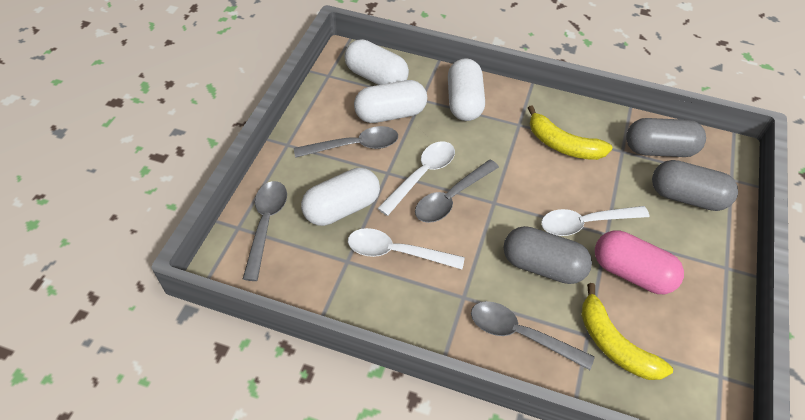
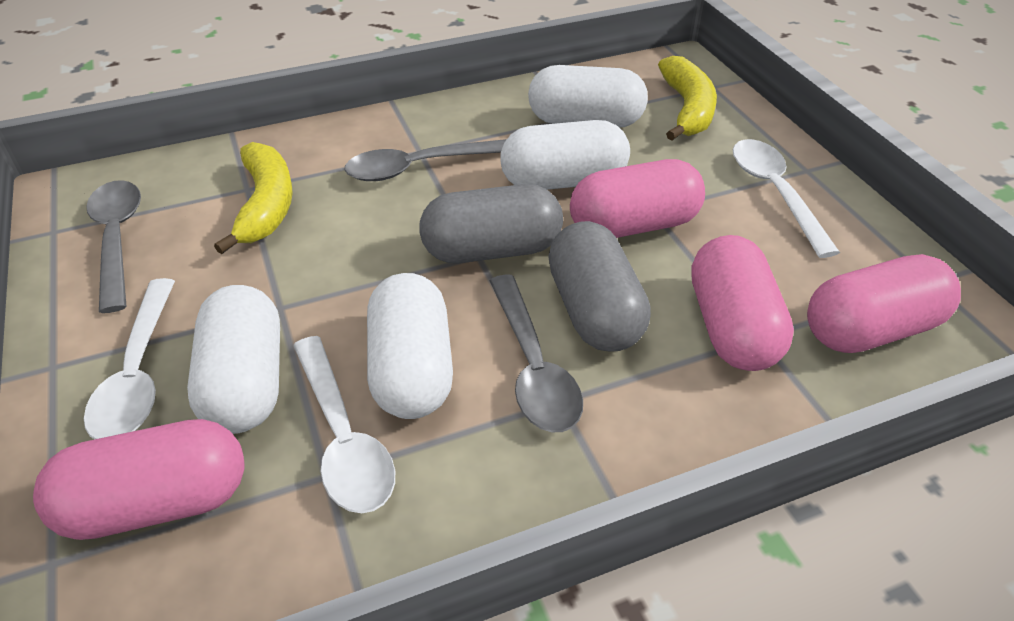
grey capsule: 3 -> 2
grey spoon: 4 -> 3
pink capsule: 1 -> 4

